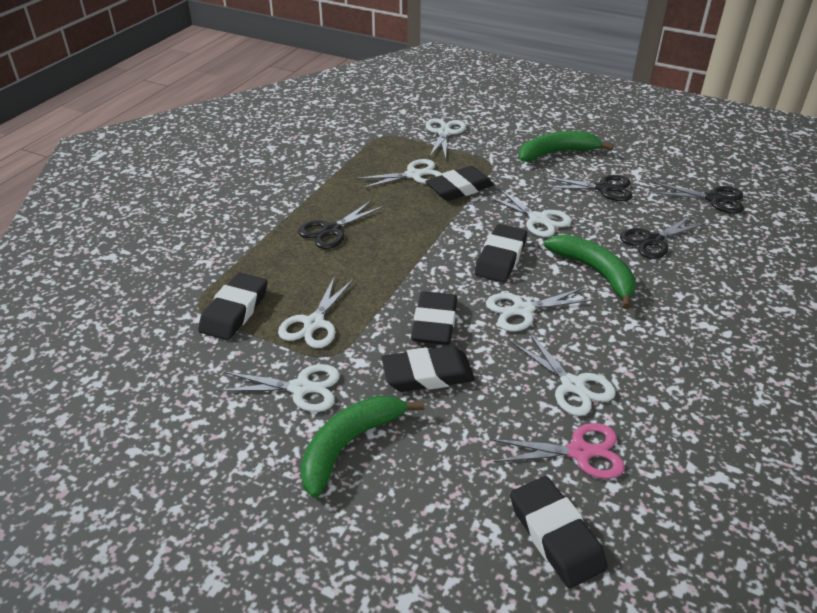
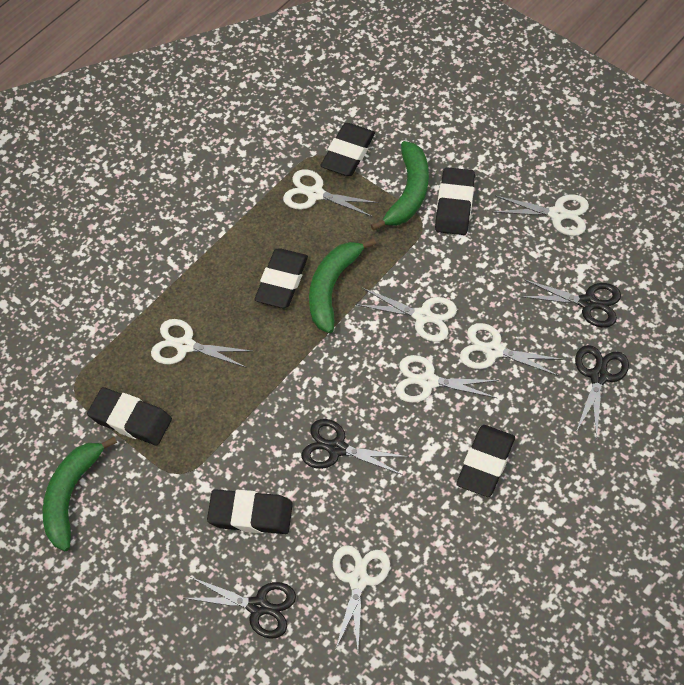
pink scissors: 1 -> 0

